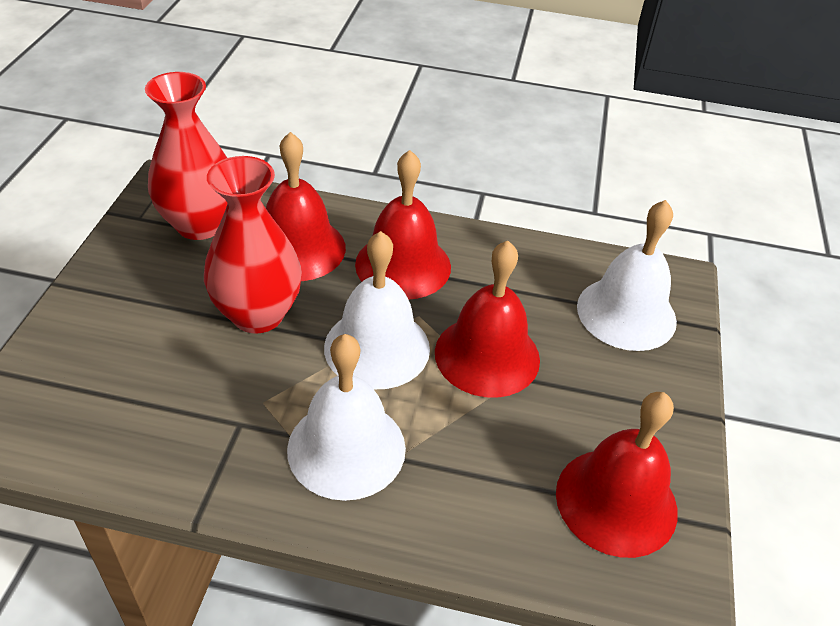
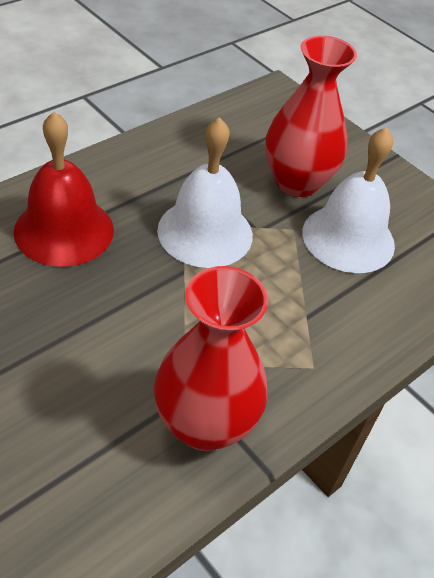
red bell: 4 -> 1
white bell: 3 -> 2

